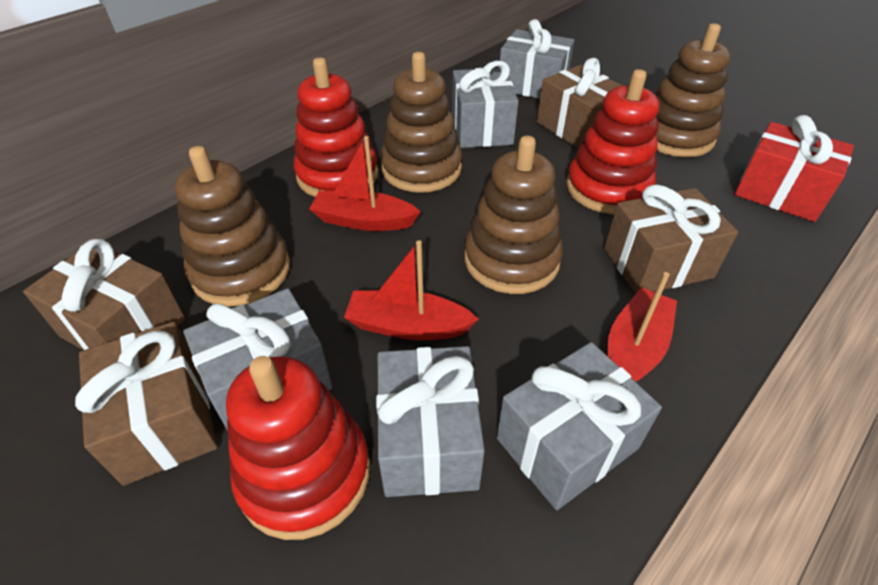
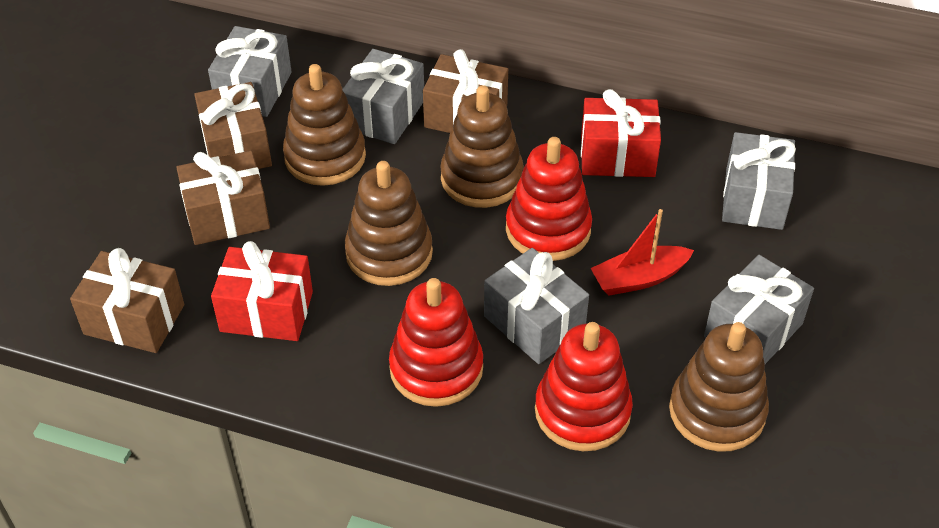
red boat: 3 -> 1
red gift: 1 -> 2

